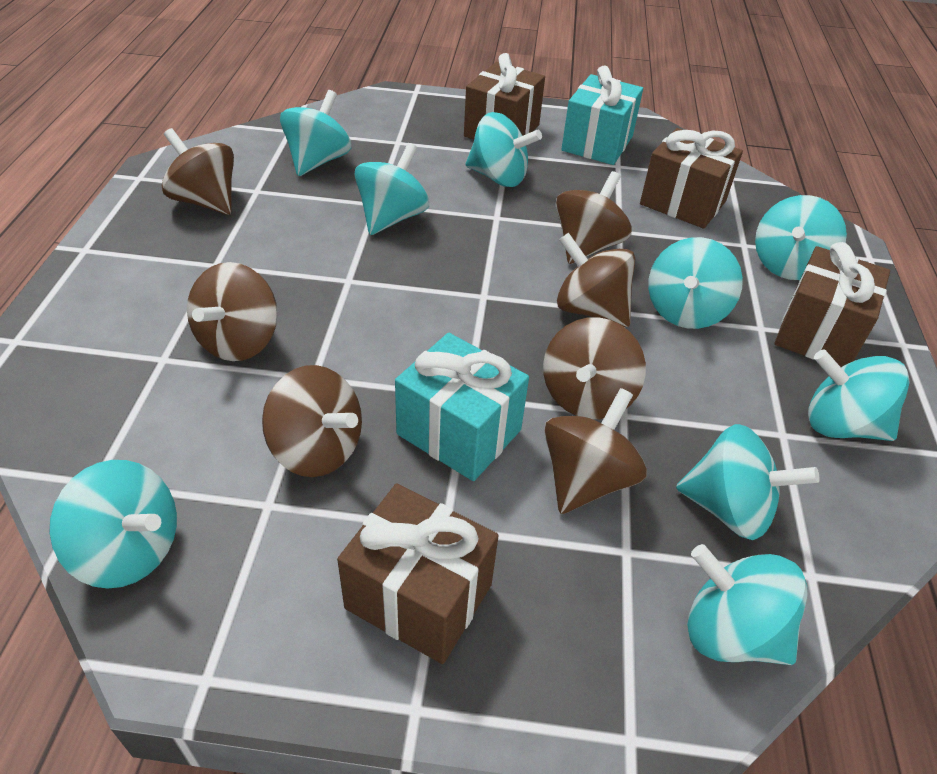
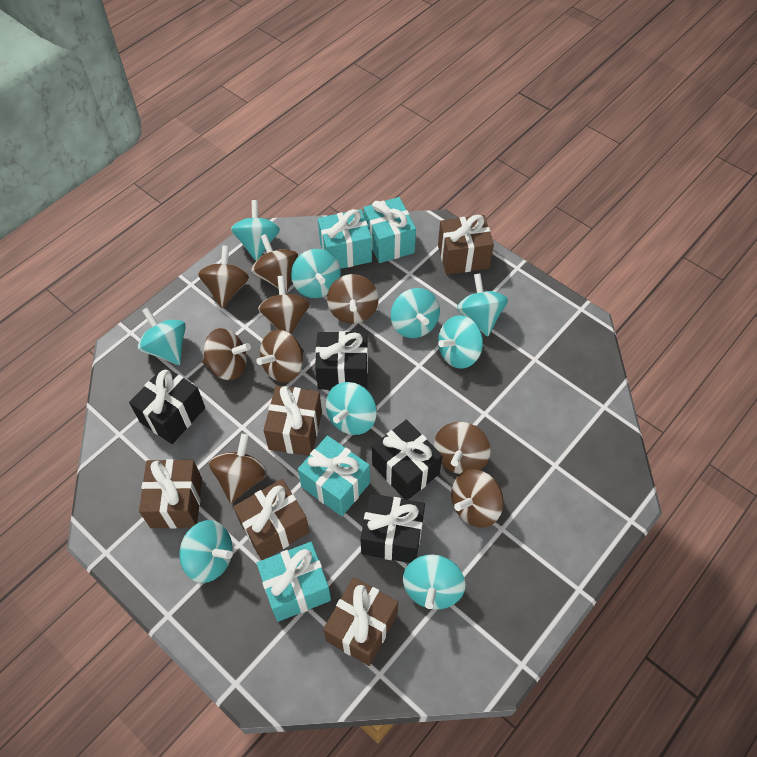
black gift: 0 -> 4
brown gift: 4 -> 5
brown spinning top: 7 -> 9
turquoise gift: 2 -> 4

